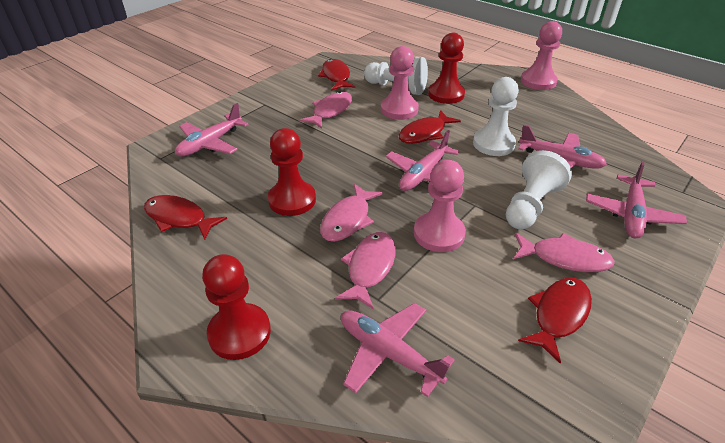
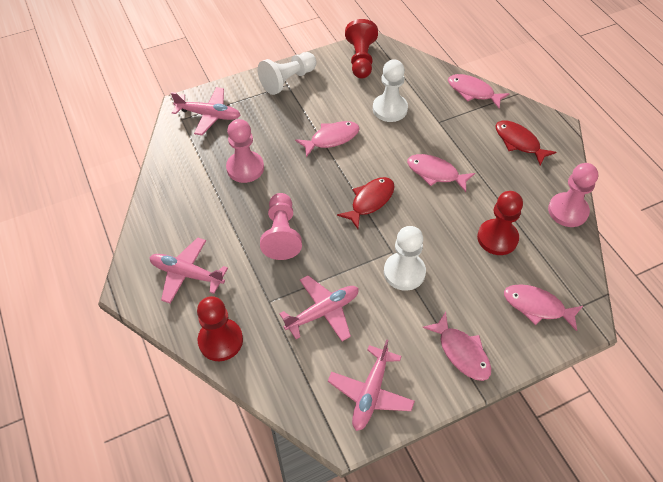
pink fish: 4 -> 5
pink plane: 5 -> 4
red fish: 4 -> 2

